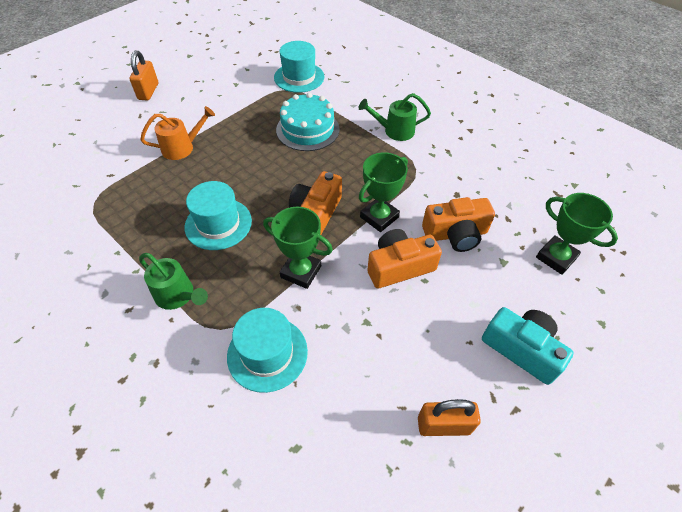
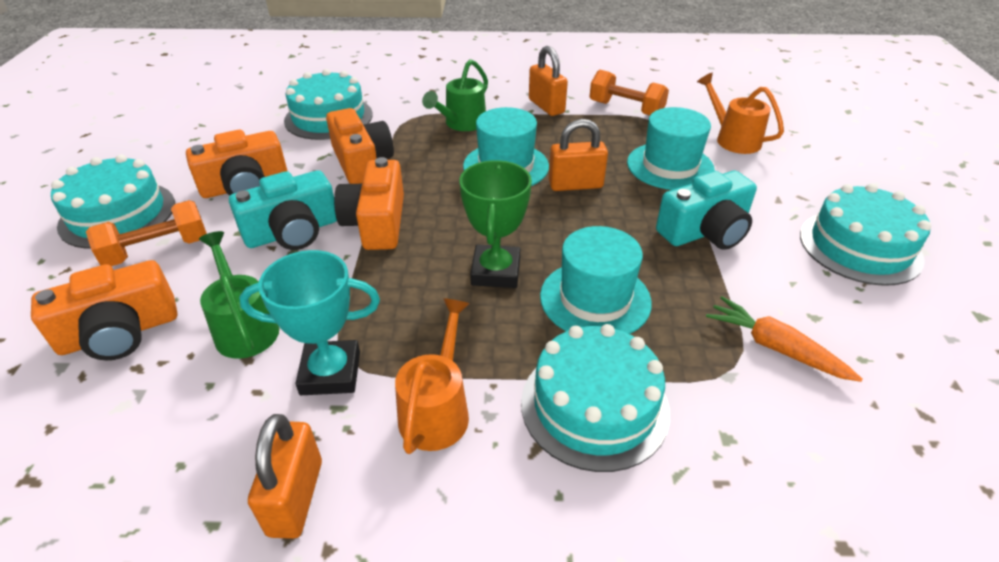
green trophy: 3 -> 1
orange camera: 3 -> 4
orange carrot: 0 -> 1
orange dumbbell: 0 -> 2
orange padlock: 2 -> 3
orange watering can: 1 -> 2
turquoise cake: 1 -> 4
turquoise camera: 1 -> 2
turquoise trophy: 0 -> 1

